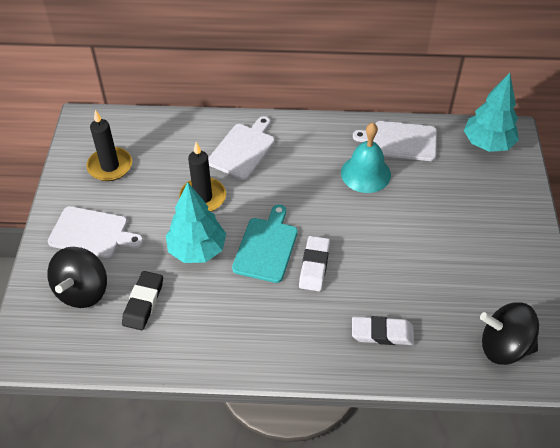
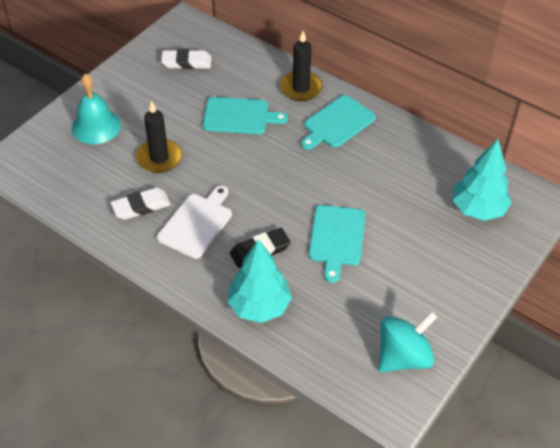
black spinning top: 2 -> 0
turquoise cutting board: 1 -> 3
turquoise spinning top: 0 -> 1
white cutting board: 3 -> 1

